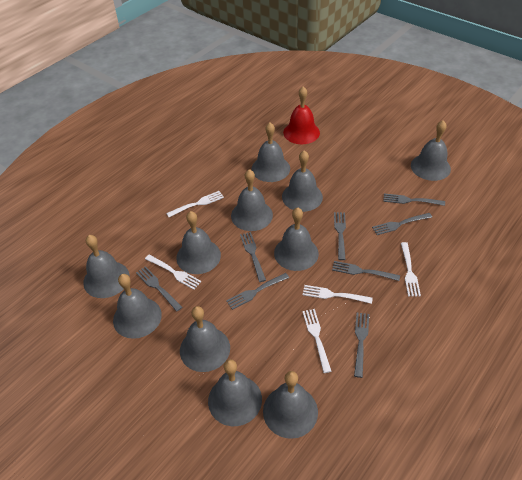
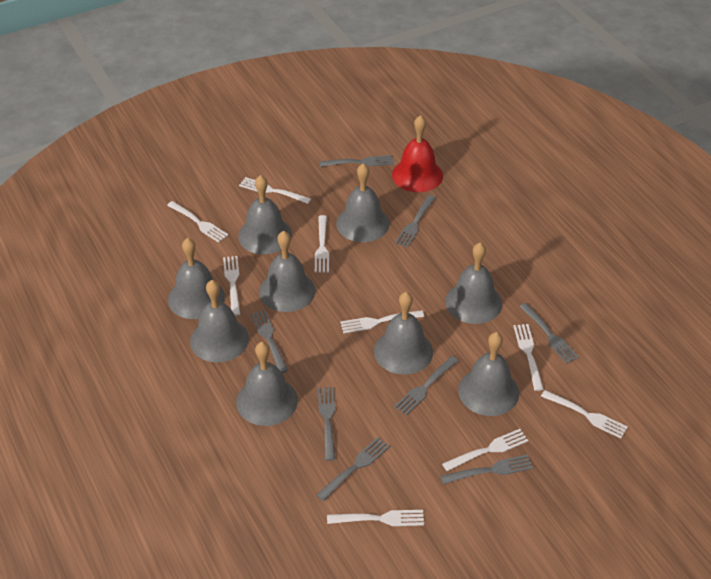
grey bell: 11 -> 9
white fork: 5 -> 9

